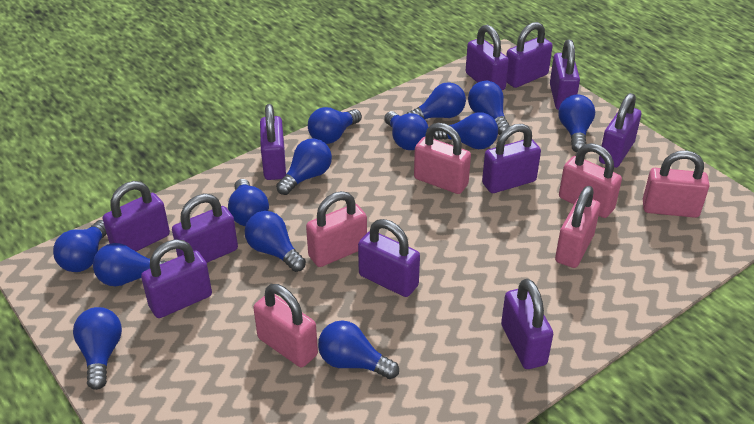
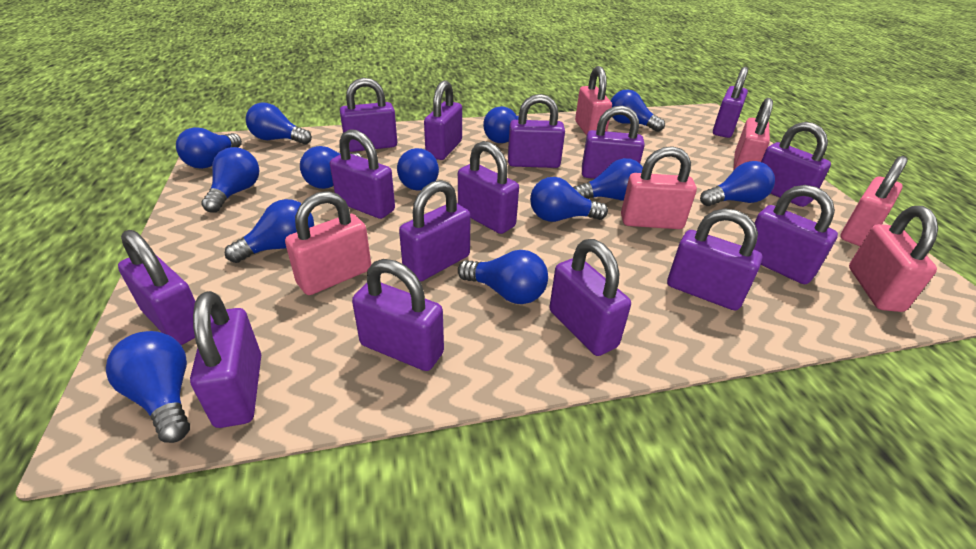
purple padlock: 11 -> 15

